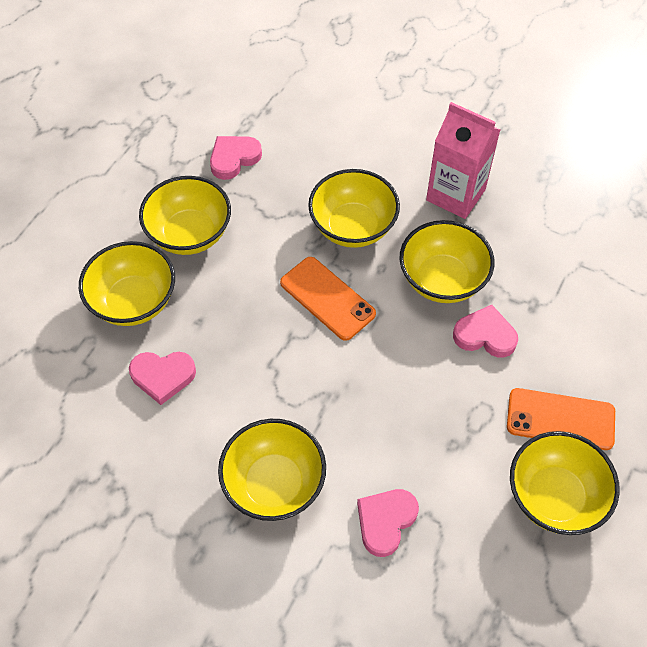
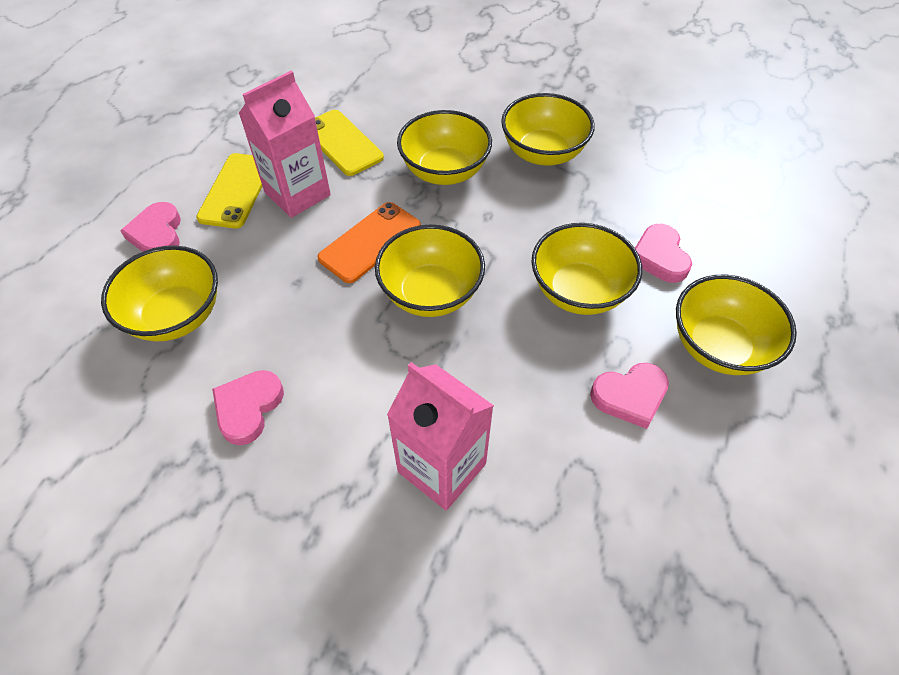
orange phone: 2 -> 1
pink carton: 1 -> 2
yellow phone: 0 -> 2

